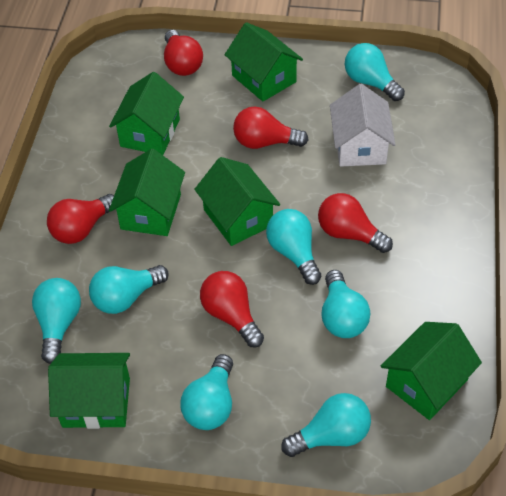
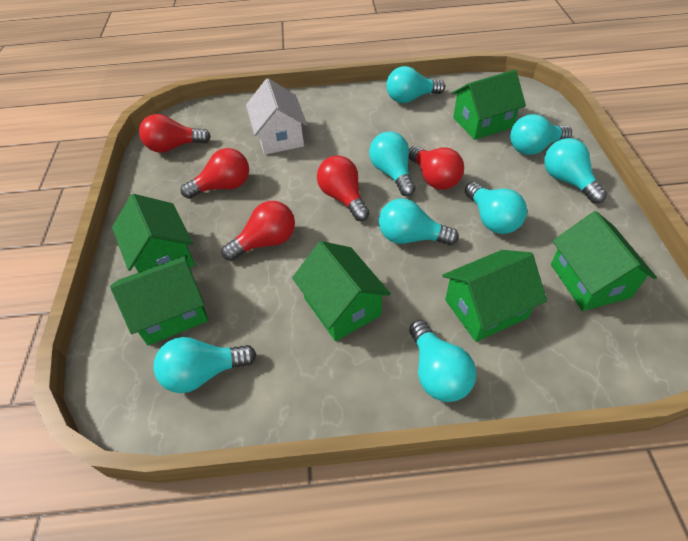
turquoise light bulb: 7 -> 8

